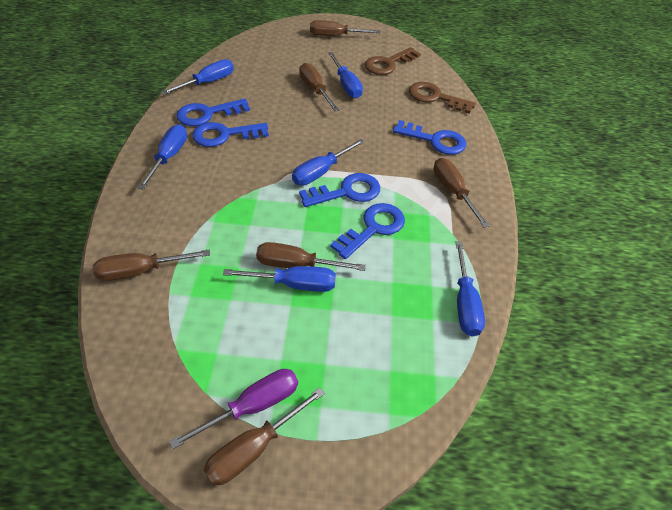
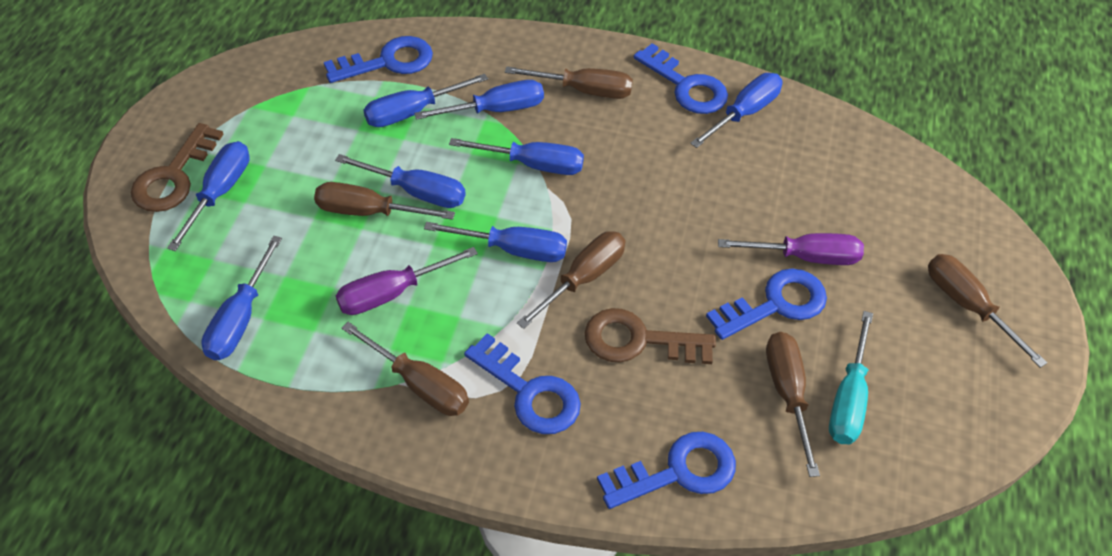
blue screwdriver: 6 -> 8
purple screwdriver: 1 -> 2
turquoise screwdriver: 0 -> 1

